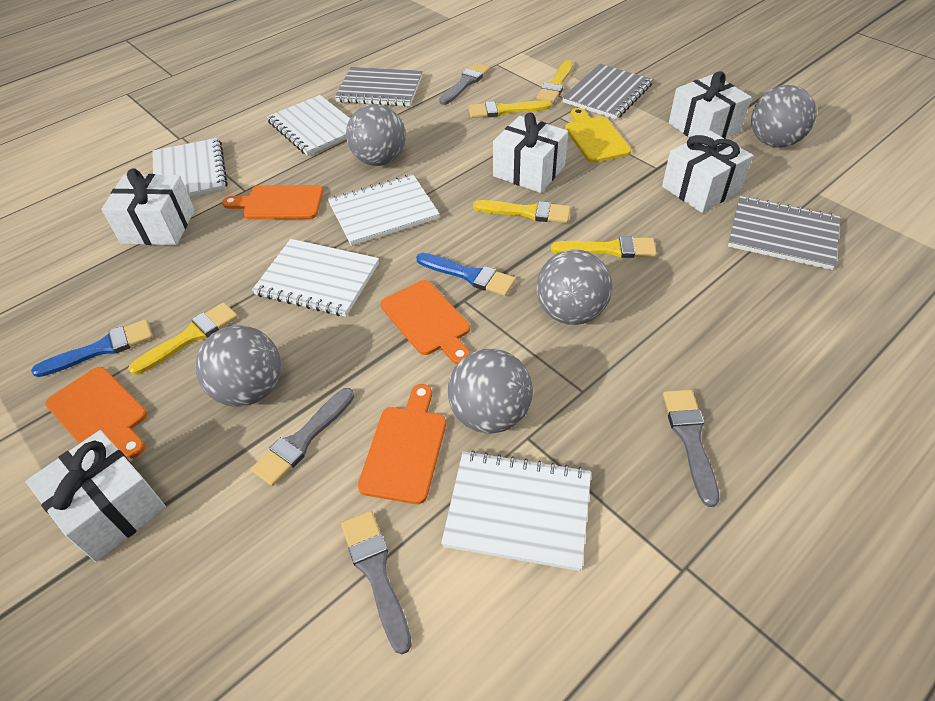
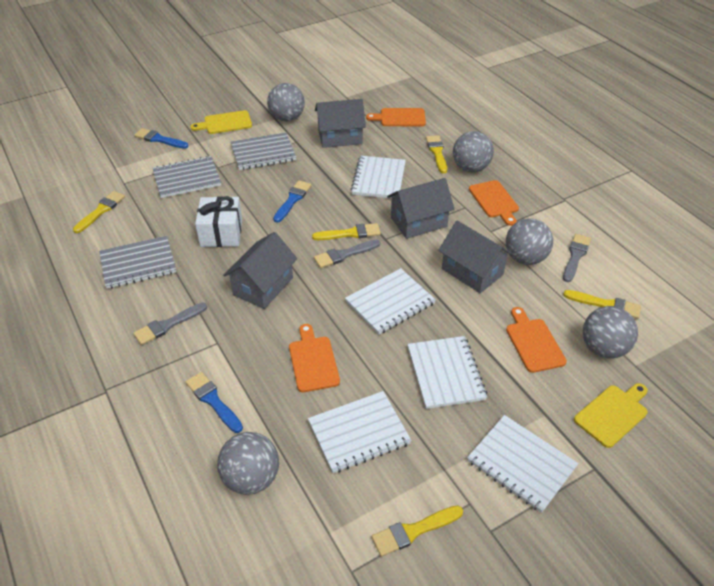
blue brush: 2 -> 3
grey brush: 4 -> 3
grey house: 0 -> 4
white gift: 5 -> 1
yellow cutting board: 1 -> 2

